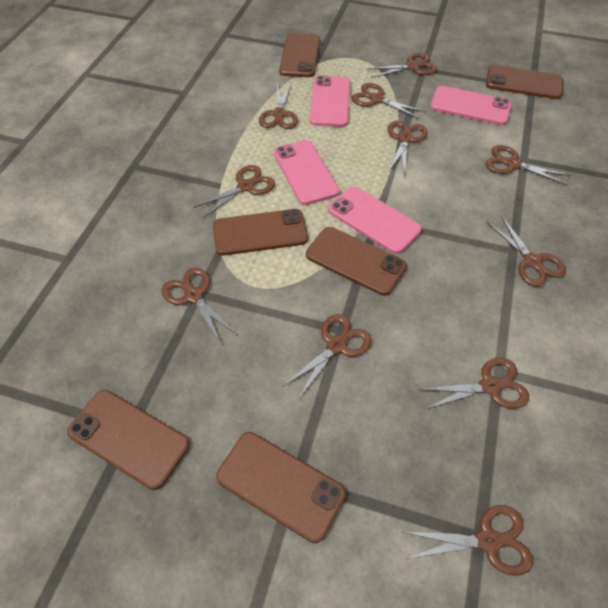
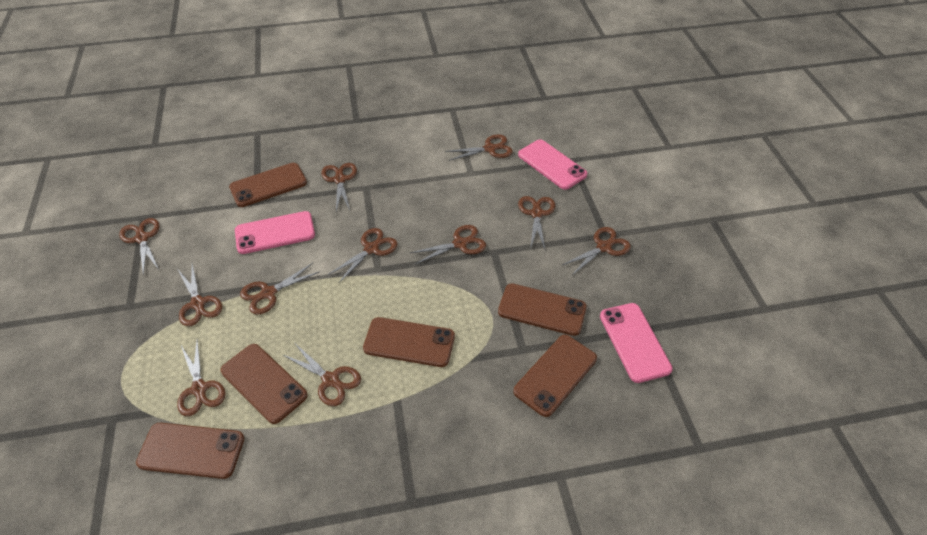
pink phone: 4 -> 3

